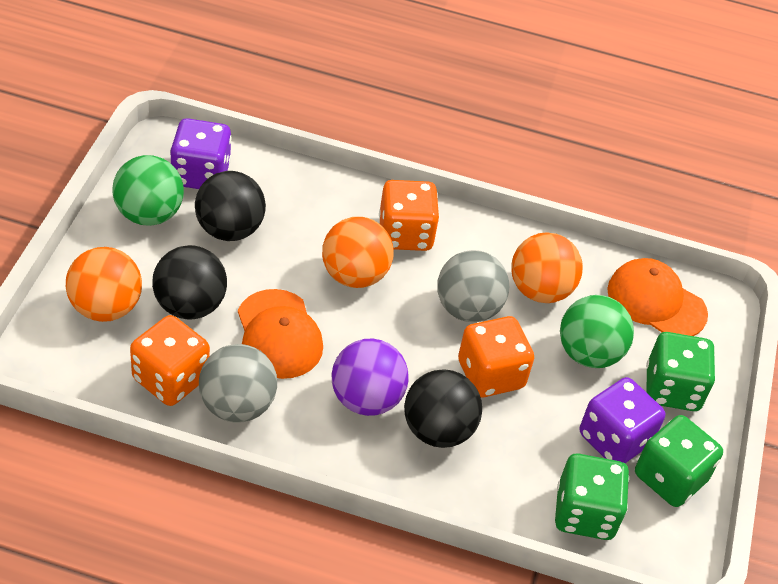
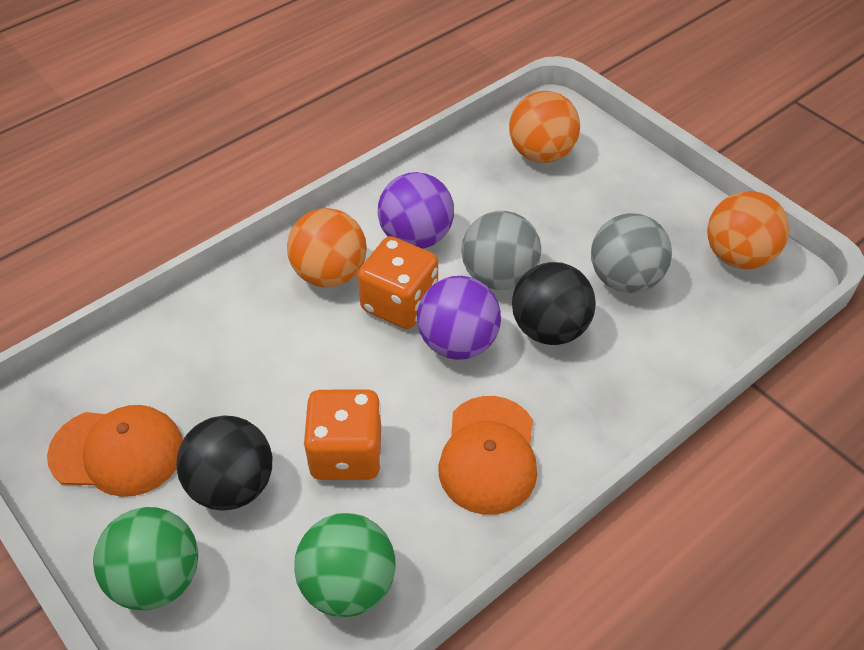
black ball: 3 -> 2
green dice: 3 -> 0
orange dice: 3 -> 2
purple ball: 1 -> 2
purple dice: 2 -> 0

